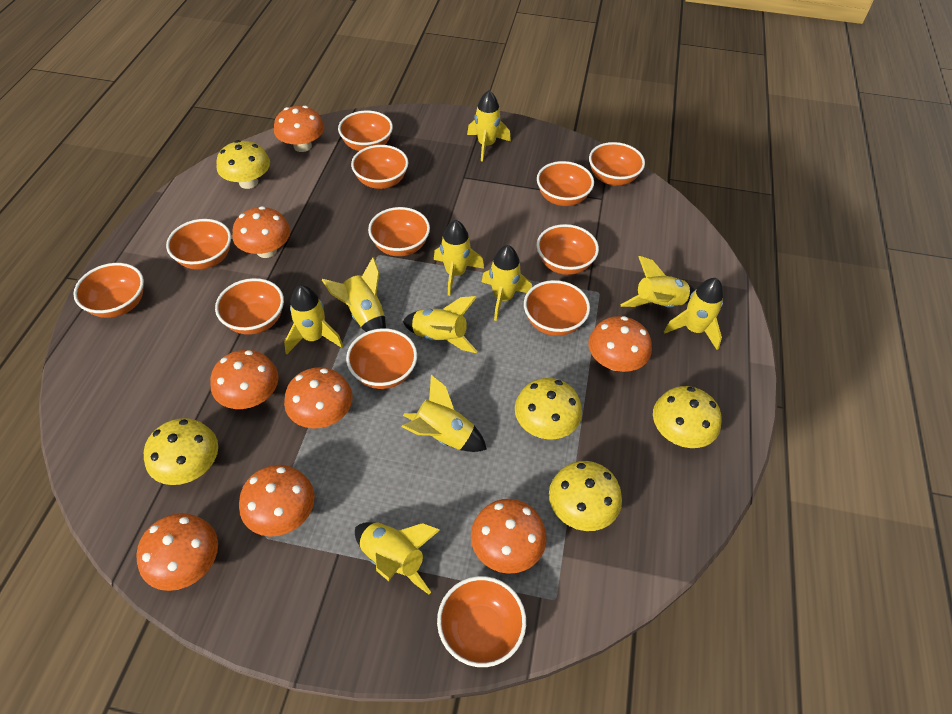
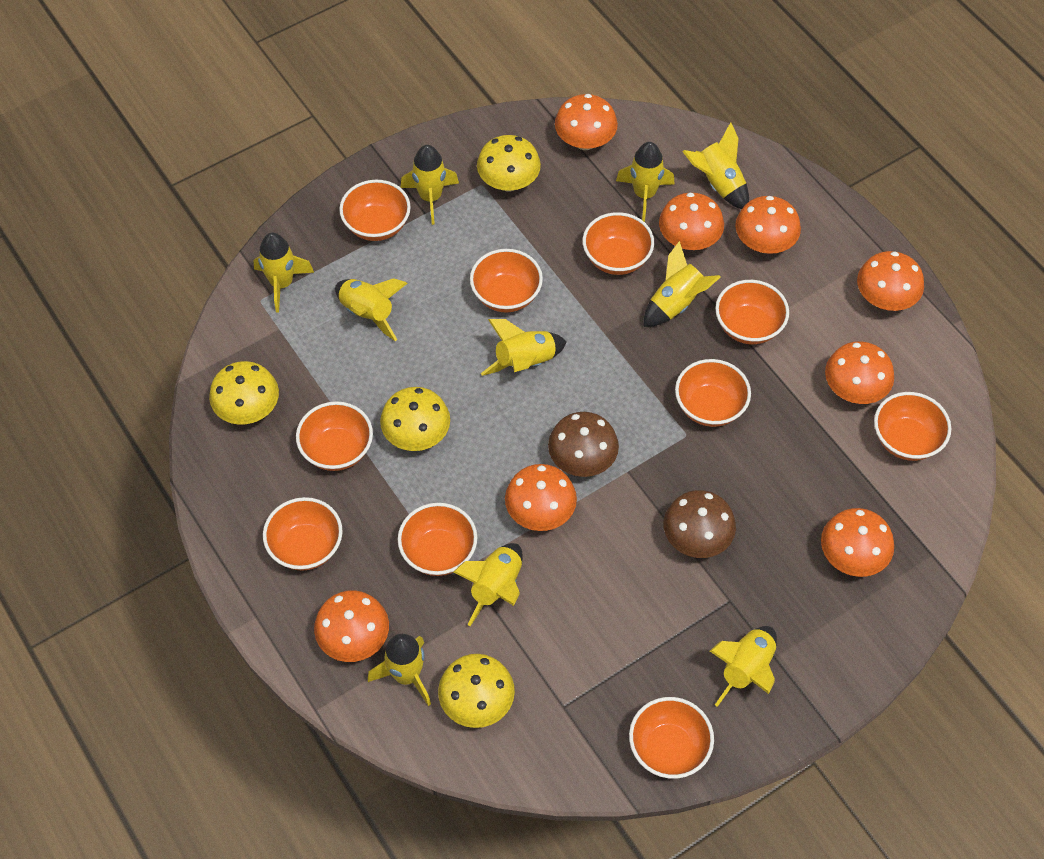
brown mushroom: 0 -> 2
orange bowl: 12 -> 10
yellow mushroom: 5 -> 4

